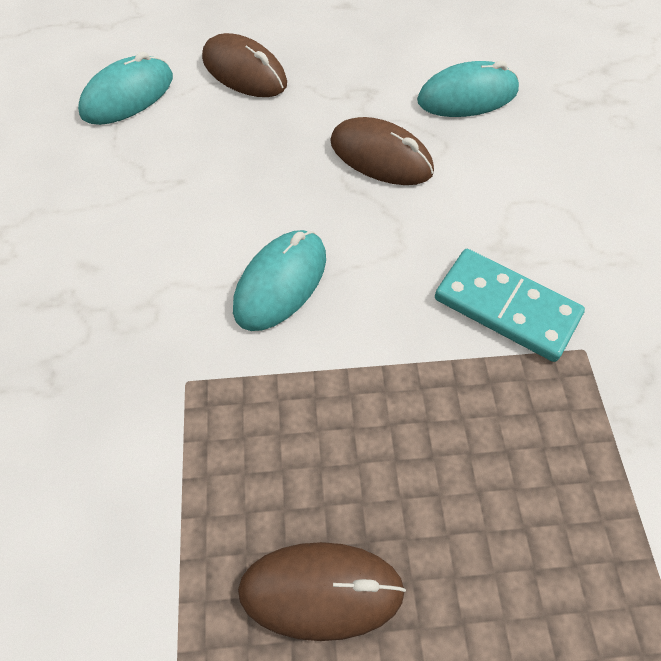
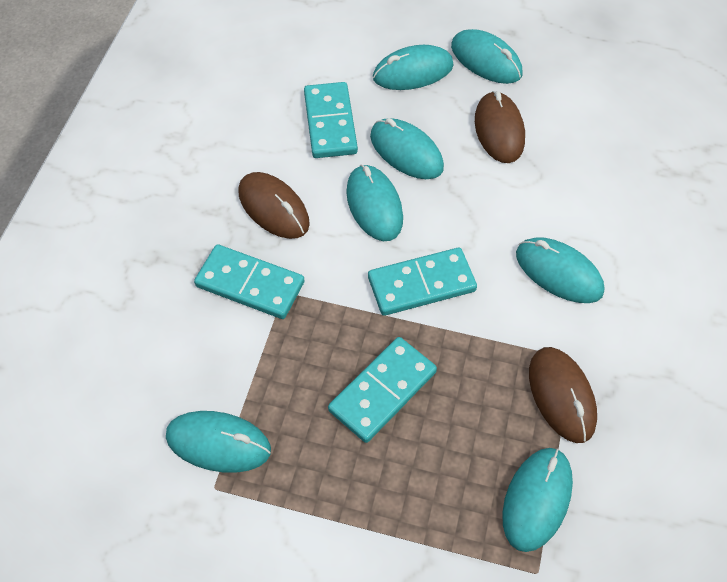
turquoise domino: 1 -> 4
turquoise mouse: 3 -> 7

